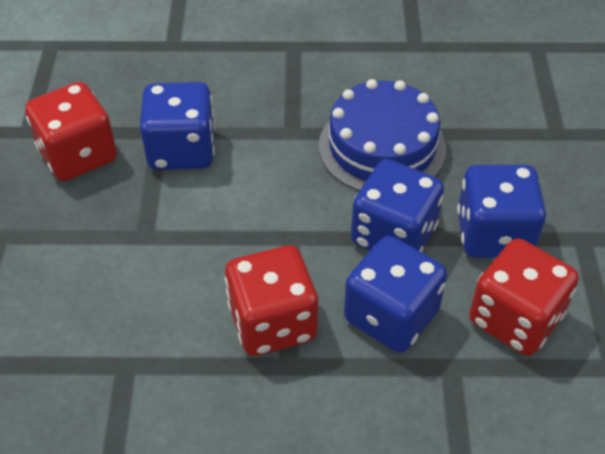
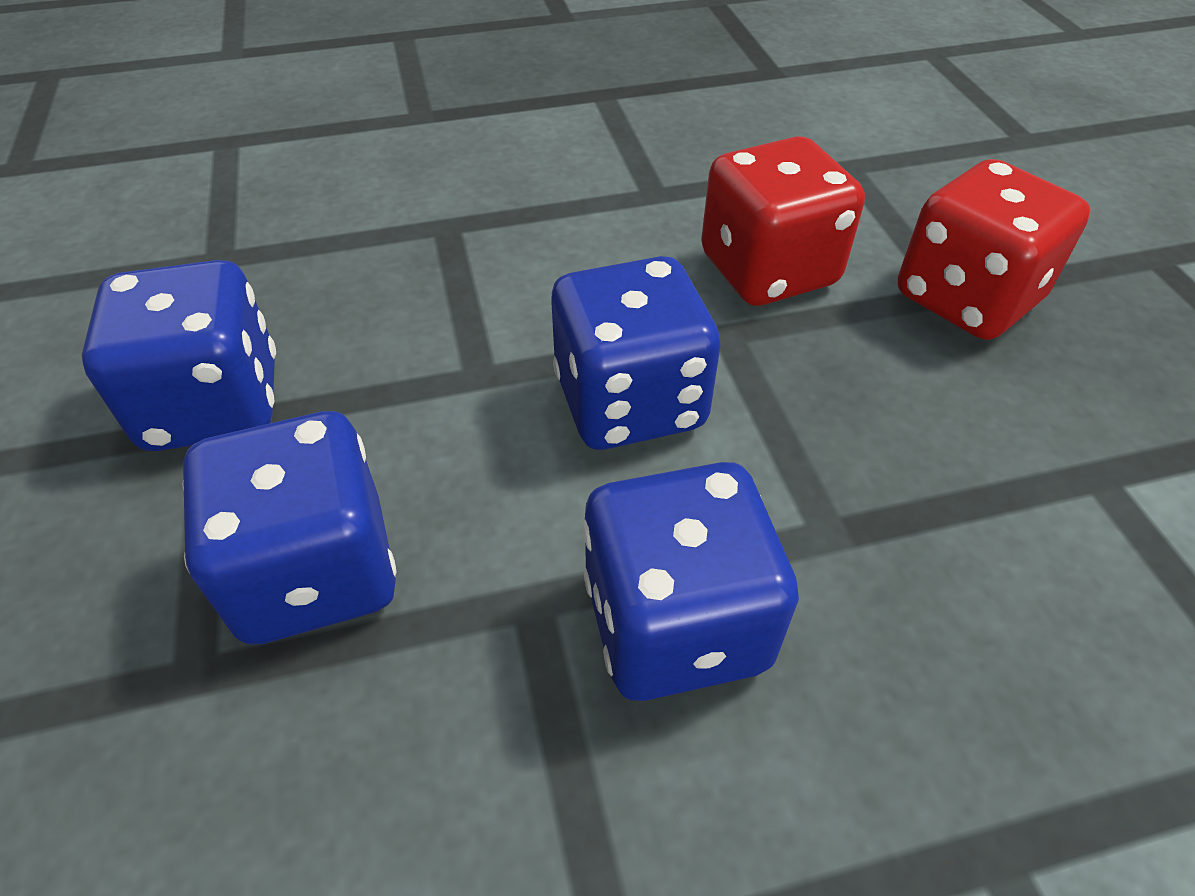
blue cake: 1 -> 0
red dice: 3 -> 2

